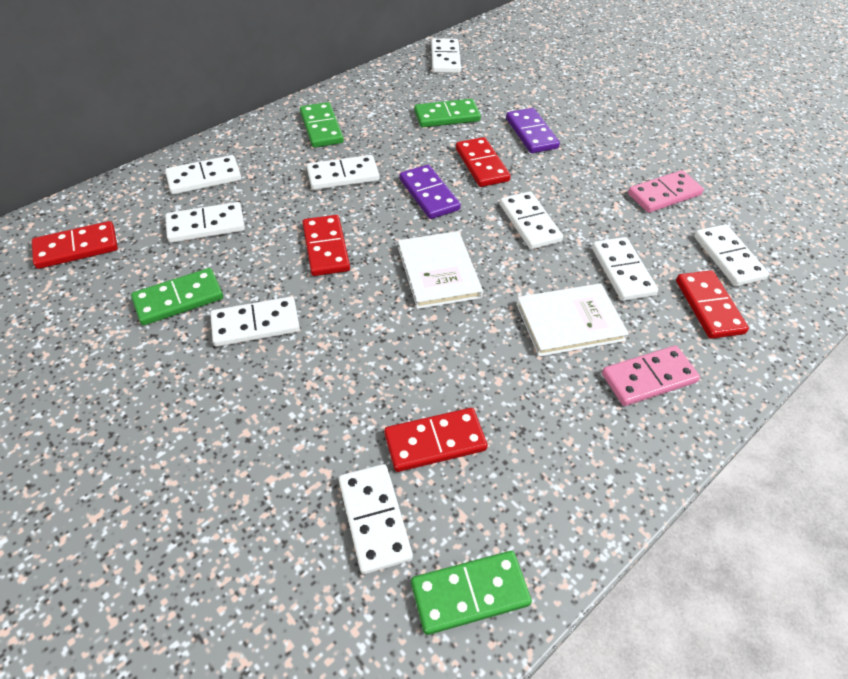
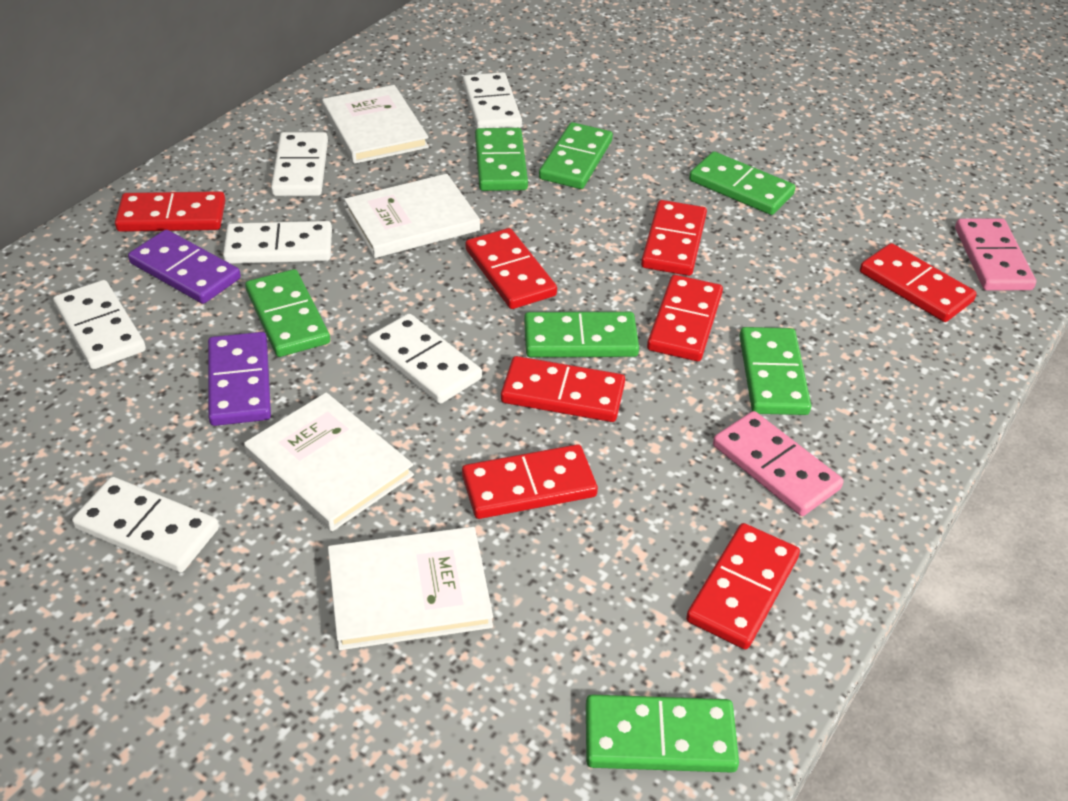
green domino: 4 -> 7
red domino: 5 -> 8
white book: 2 -> 4
white domino: 9 -> 6

